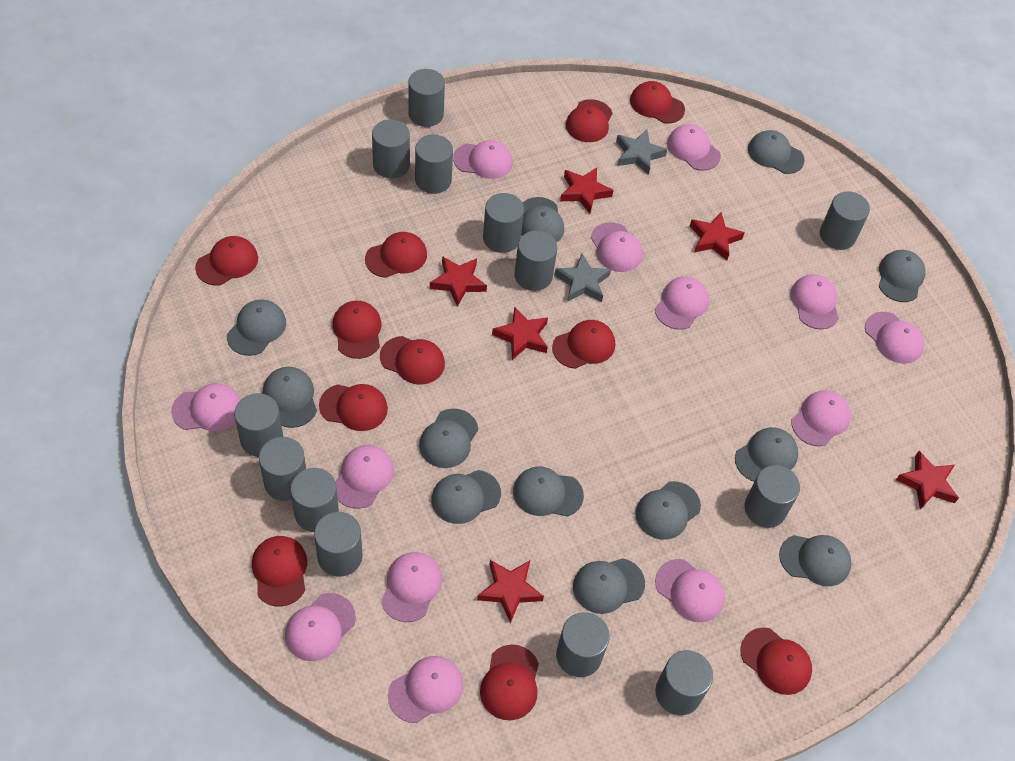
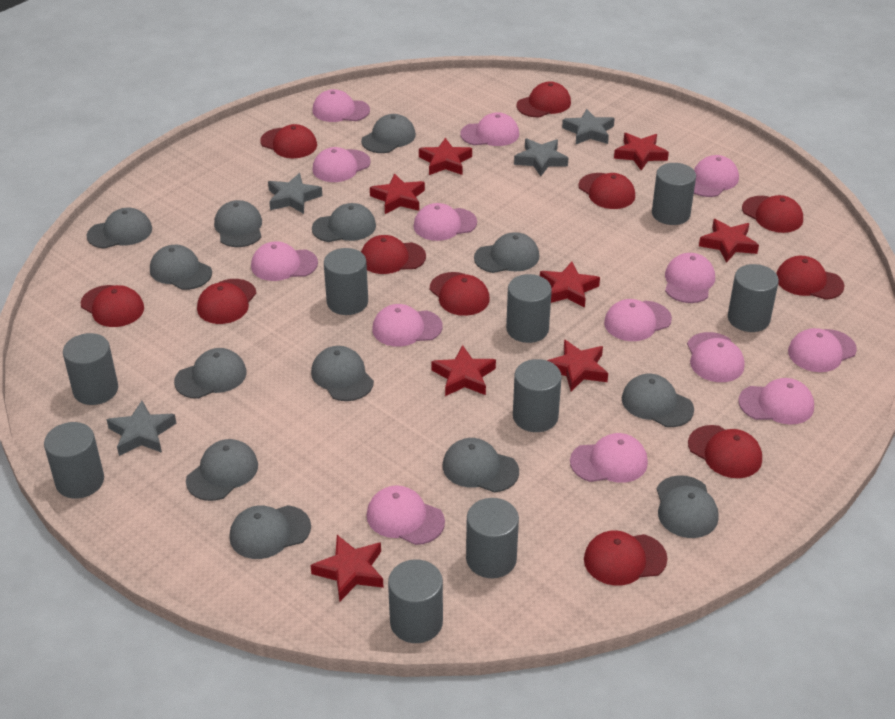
grey cap: 12 -> 13
grey cylinder: 13 -> 9
grey star: 2 -> 4
pink cap: 13 -> 14
red star: 6 -> 8

